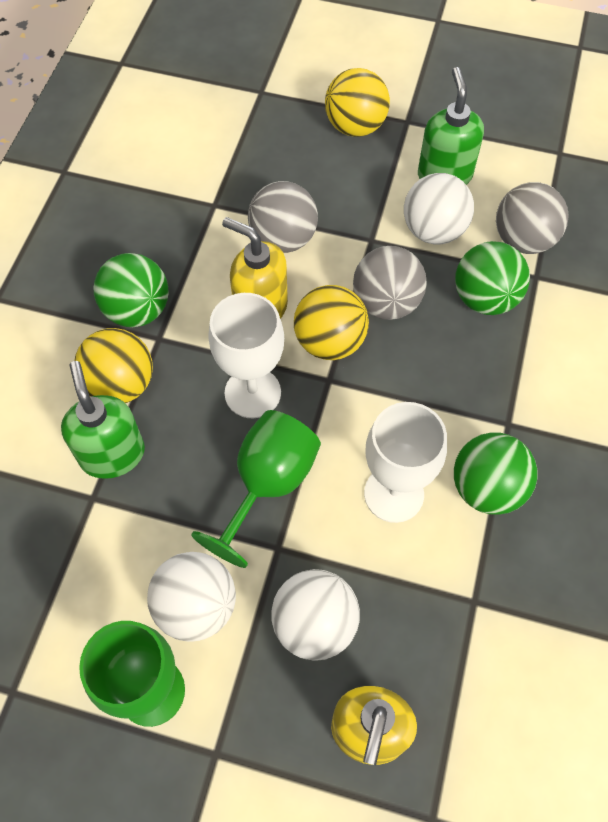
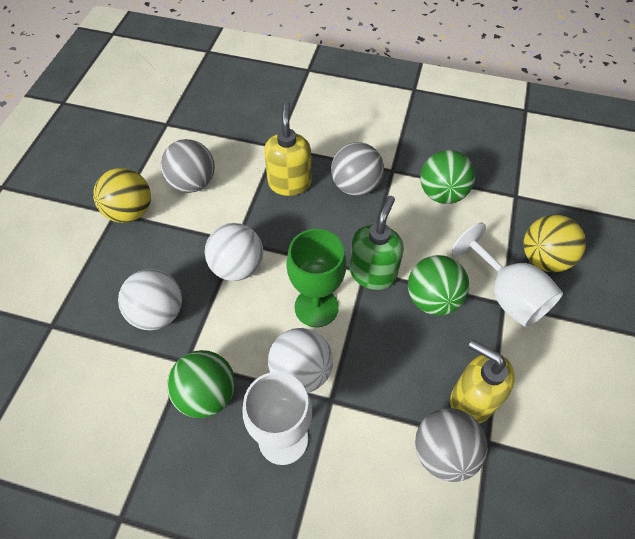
green goblet: 2 -> 1
green soap dispenser: 2 -> 1
yellow ball: 3 -> 2

